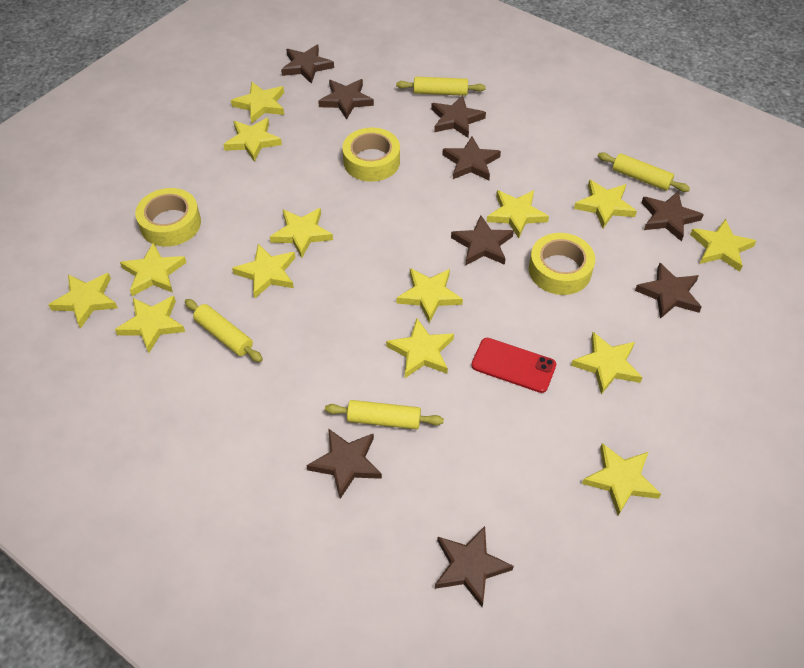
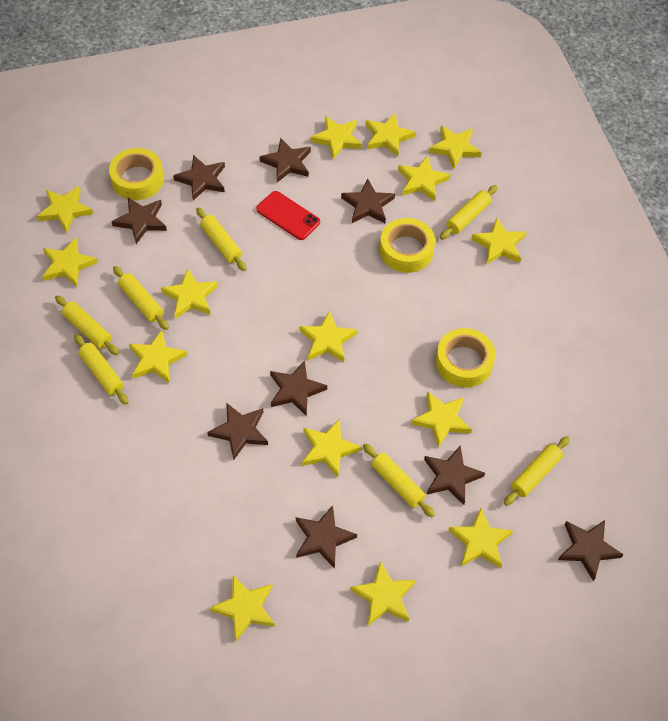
yellow rolling pin: 4 -> 7
yellow star: 14 -> 15

